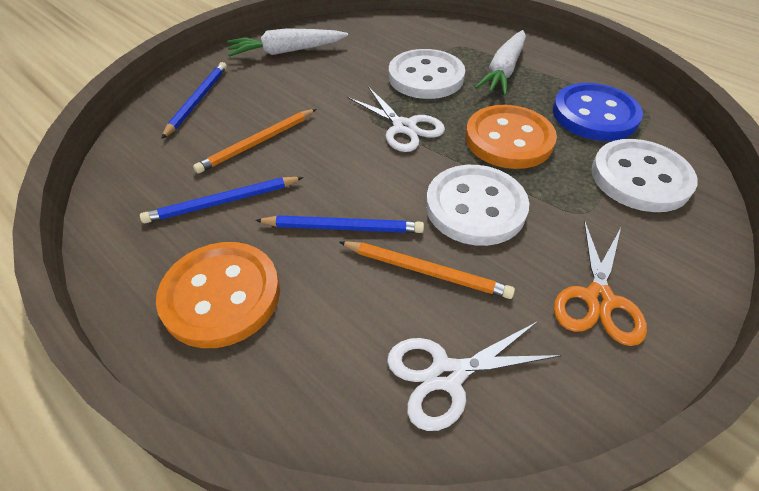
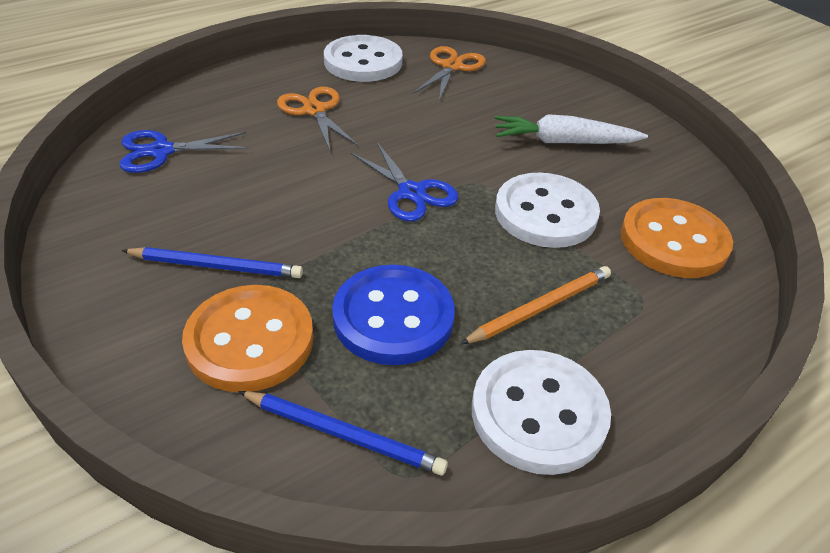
blue pencil: 3 -> 2
blue scissors: 0 -> 2
orange pencil: 2 -> 1
orange scissors: 1 -> 2
white carrot: 2 -> 1
white scissors: 2 -> 0

